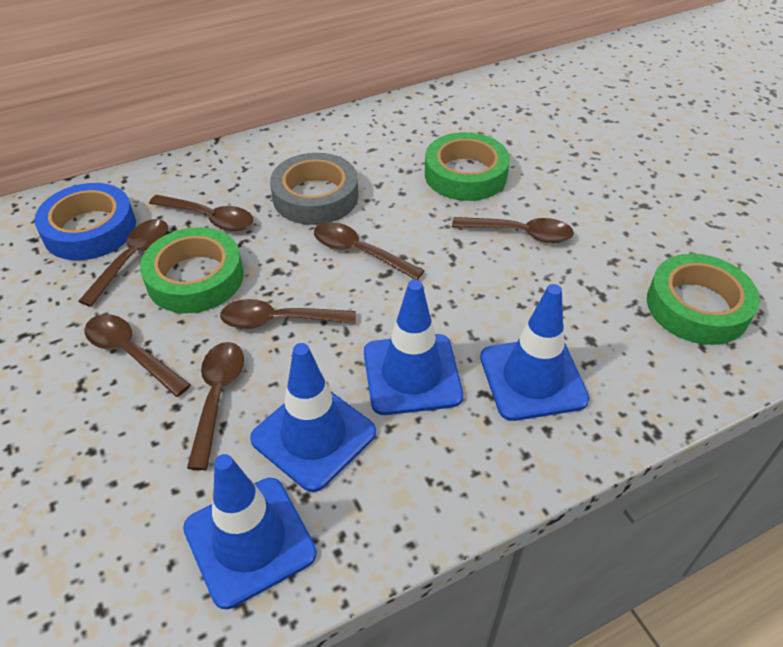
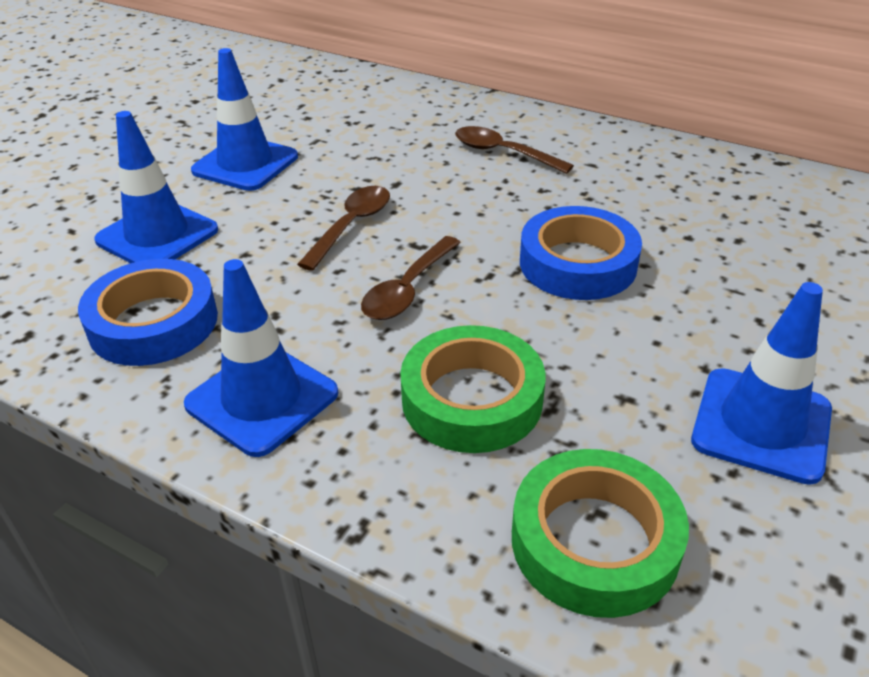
blue tape: 1 -> 2
brown spoon: 7 -> 3
green tape: 3 -> 2
grey tape: 1 -> 0

